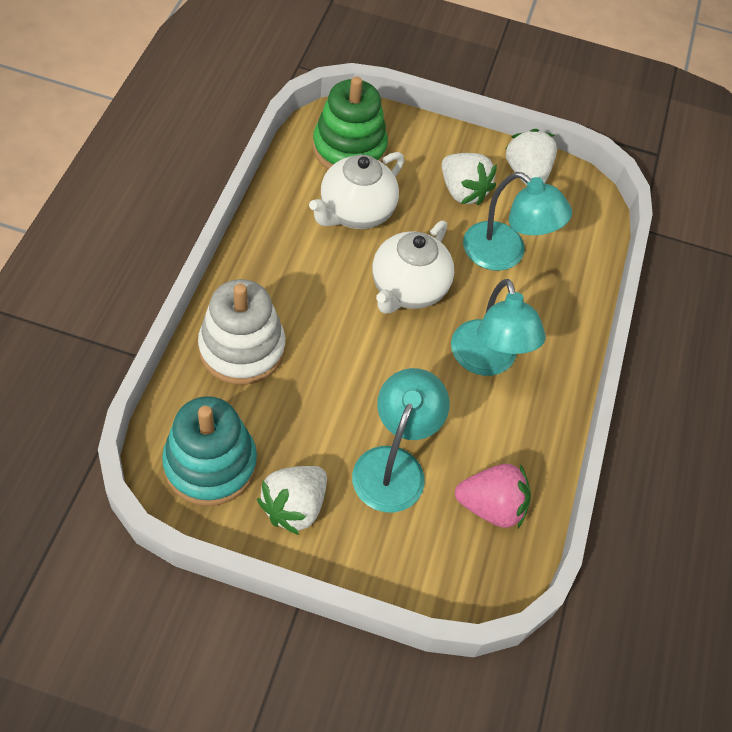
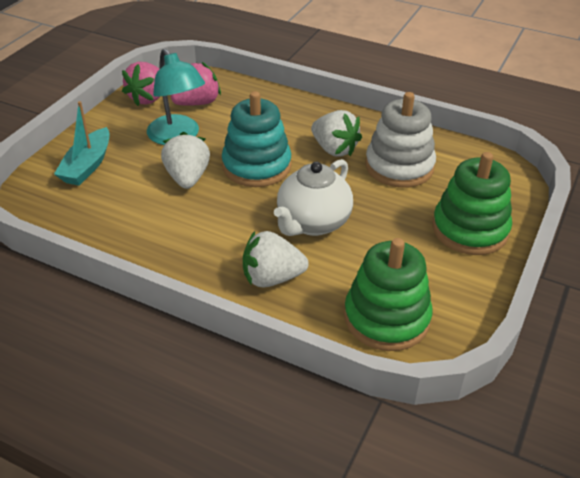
green stacking toy: 1 -> 2
pink strawberry: 1 -> 2
turquoise boat: 0 -> 1
turquoise lamp: 3 -> 1
white teapot: 2 -> 1

